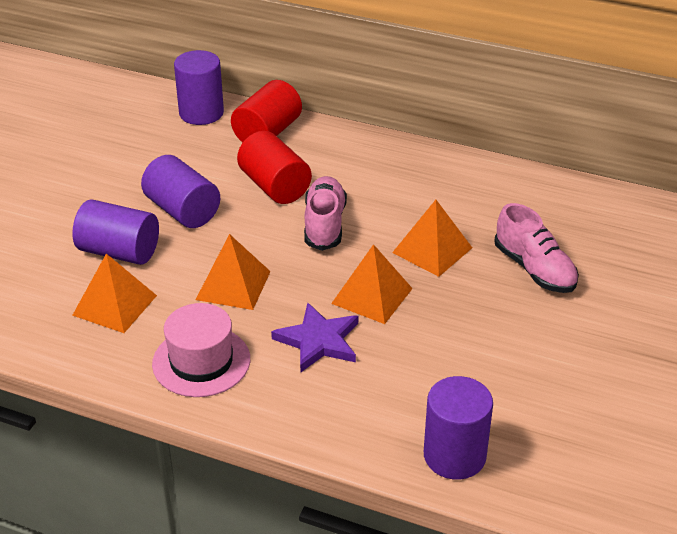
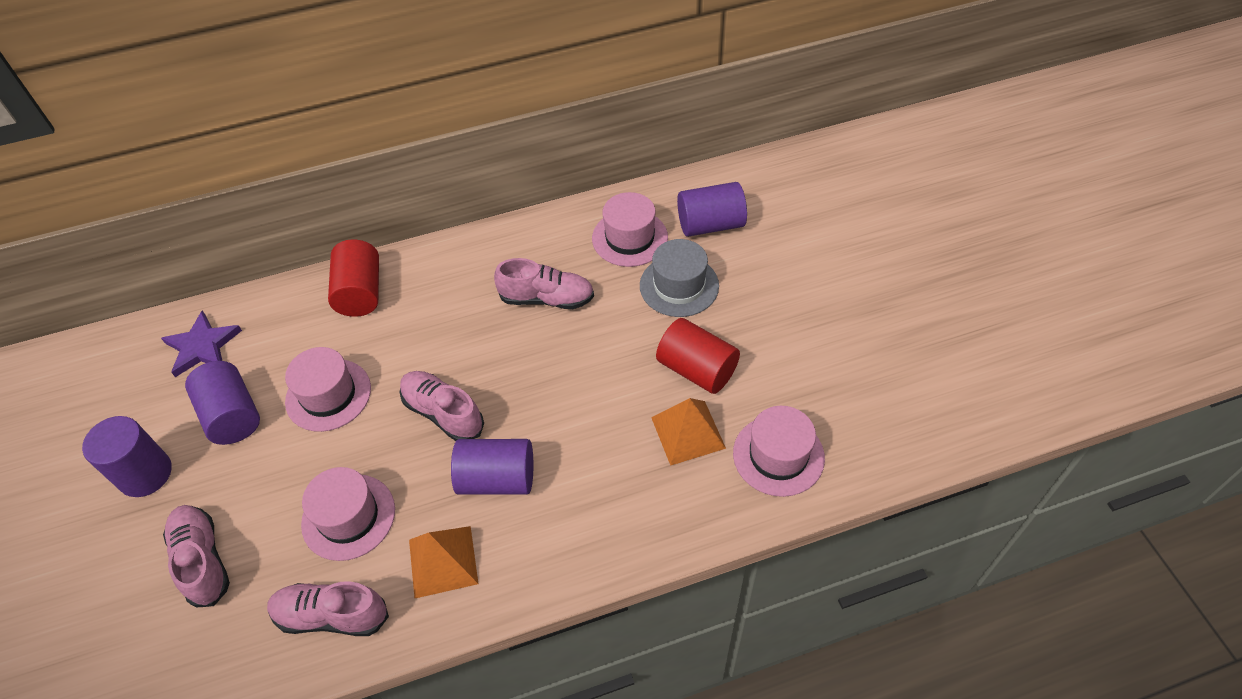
grey hat: 0 -> 1
orange pyramid: 4 -> 2
pink hat: 1 -> 4
pink shoe: 2 -> 4

